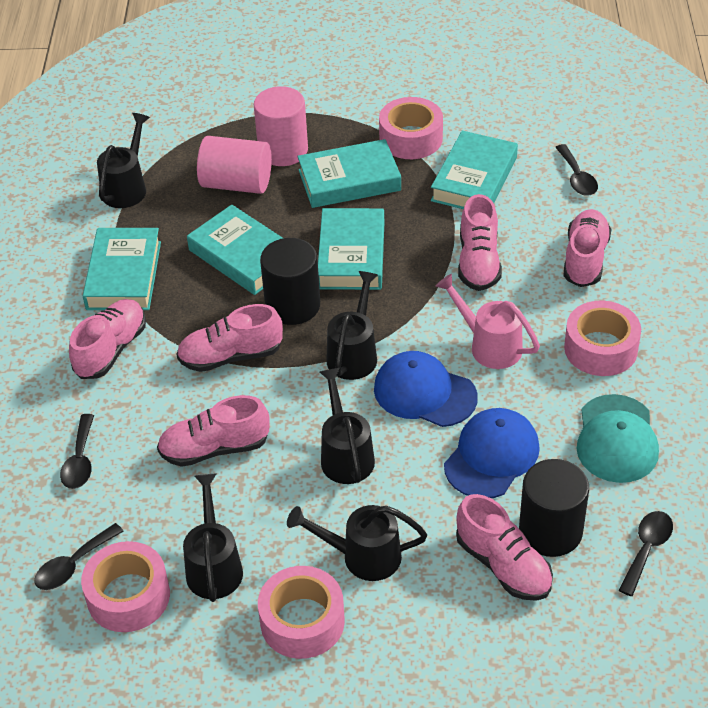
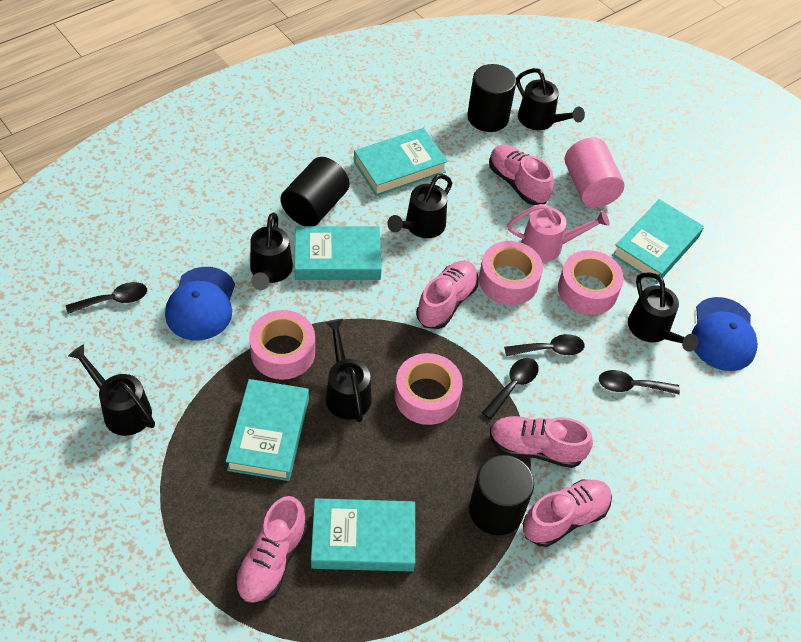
black cylinder: 2 -> 3
black watering can: 5 -> 6
pink cylinder: 2 -> 1
pink shoe: 6 -> 5
turquoise cap: 1 -> 0

